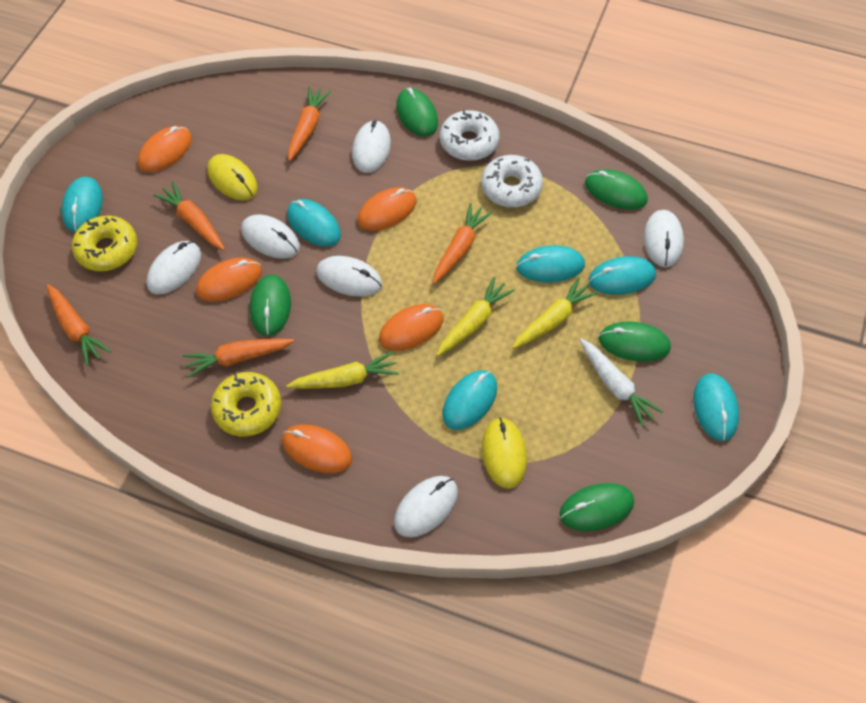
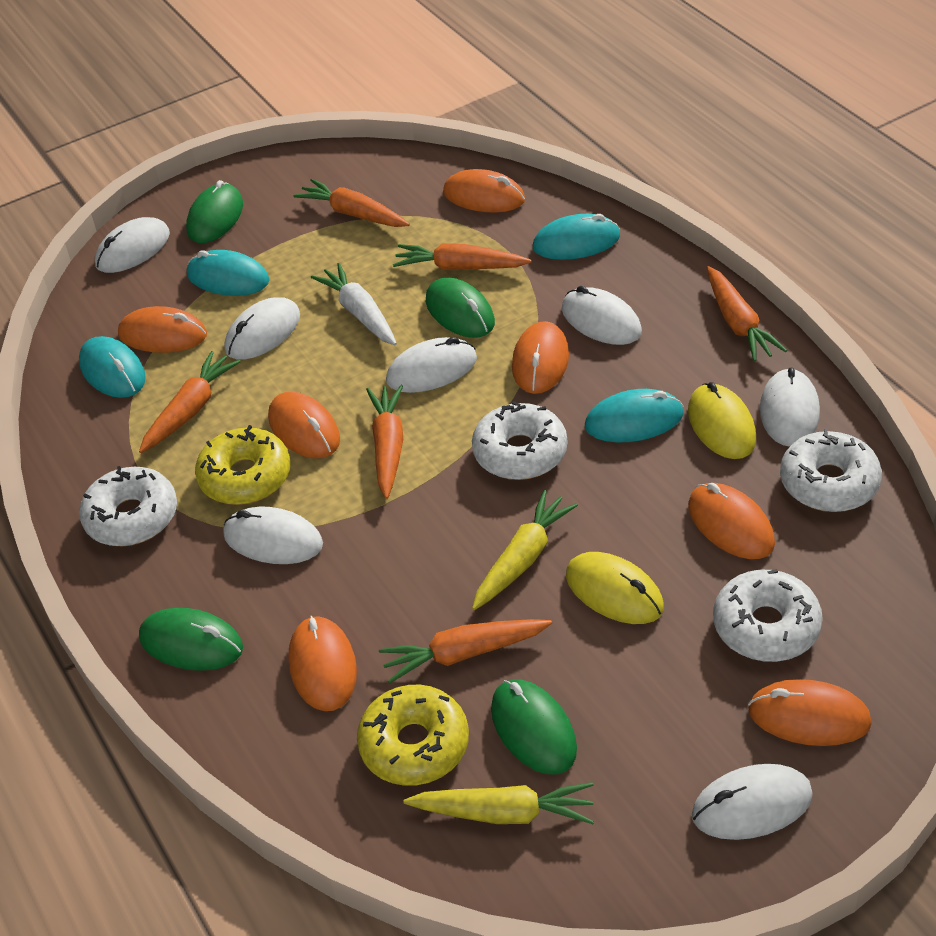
green mouse: 5 -> 4
orange carrot: 5 -> 6
orange mouse: 5 -> 7
turquoise mouse: 6 -> 4
white donut: 2 -> 4
white mouse: 6 -> 7
yellow carrot: 3 -> 2

